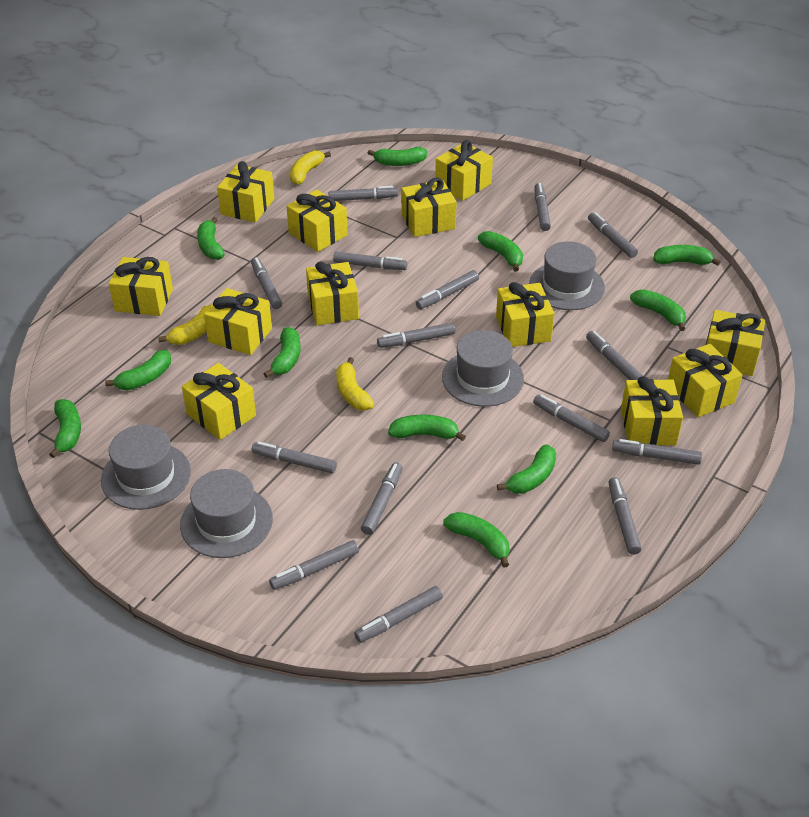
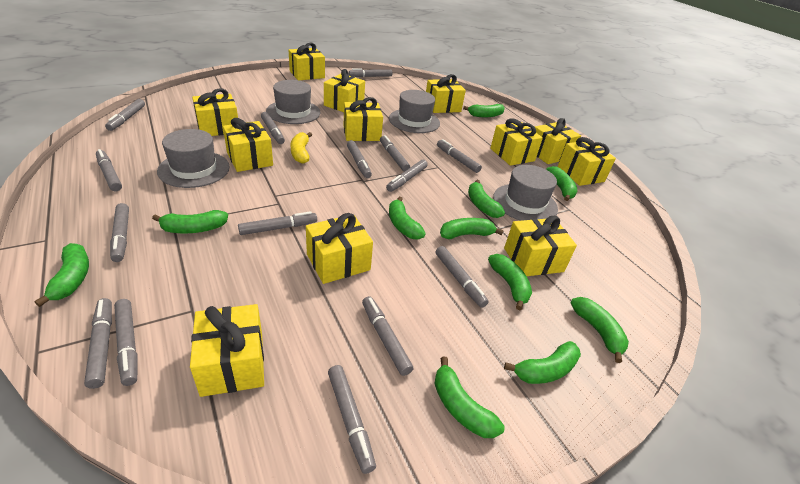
yellow banana: 3 -> 1

